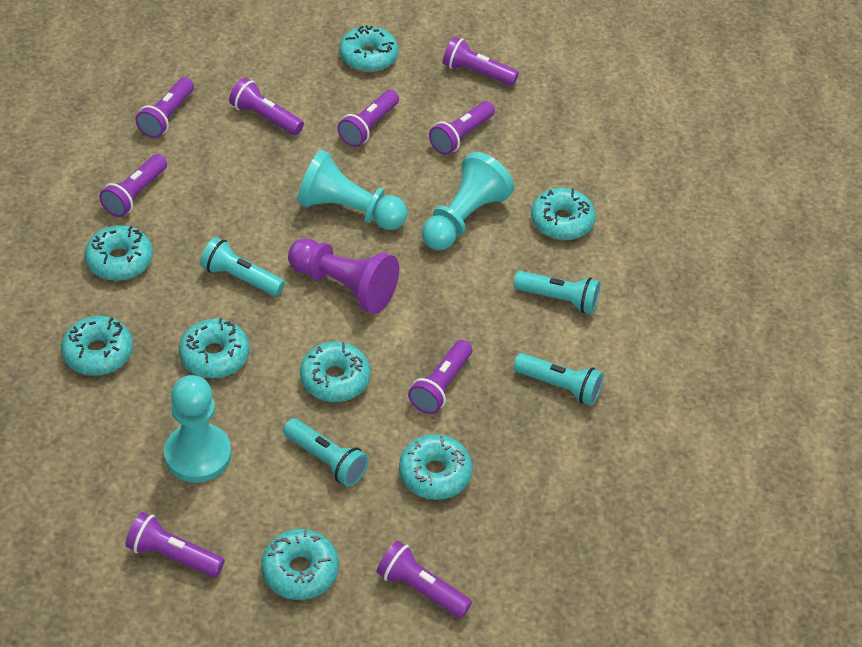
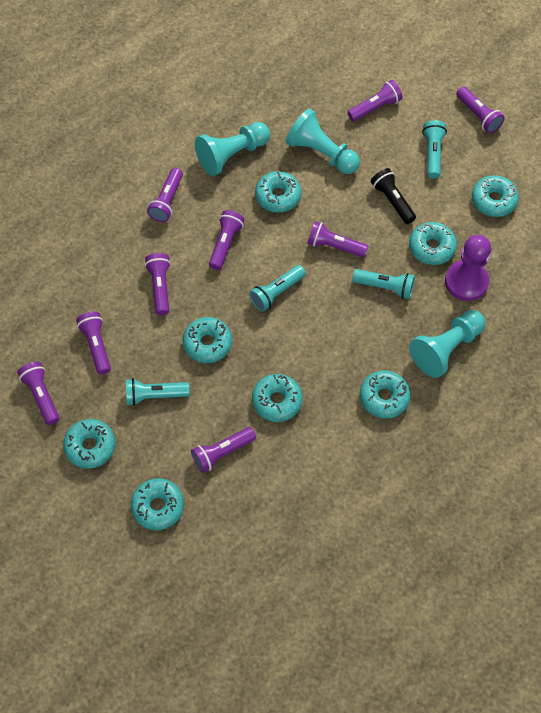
black flashlight: 0 -> 1

